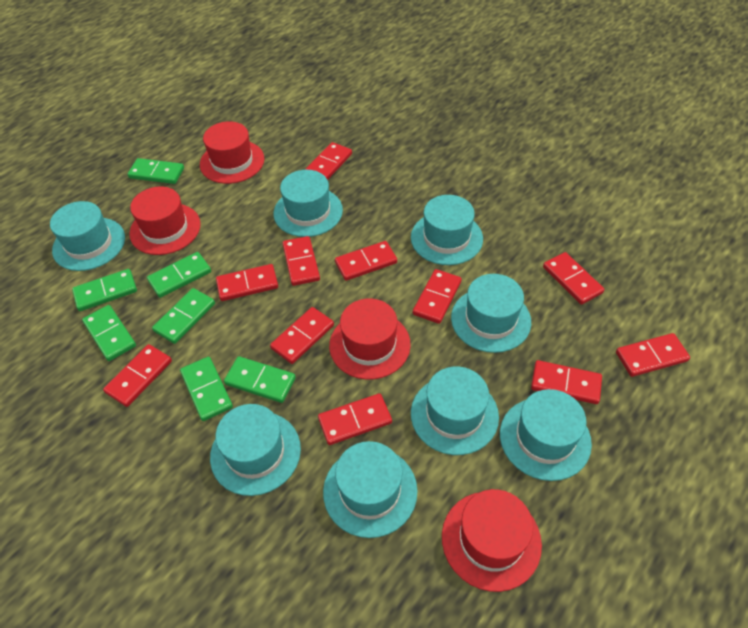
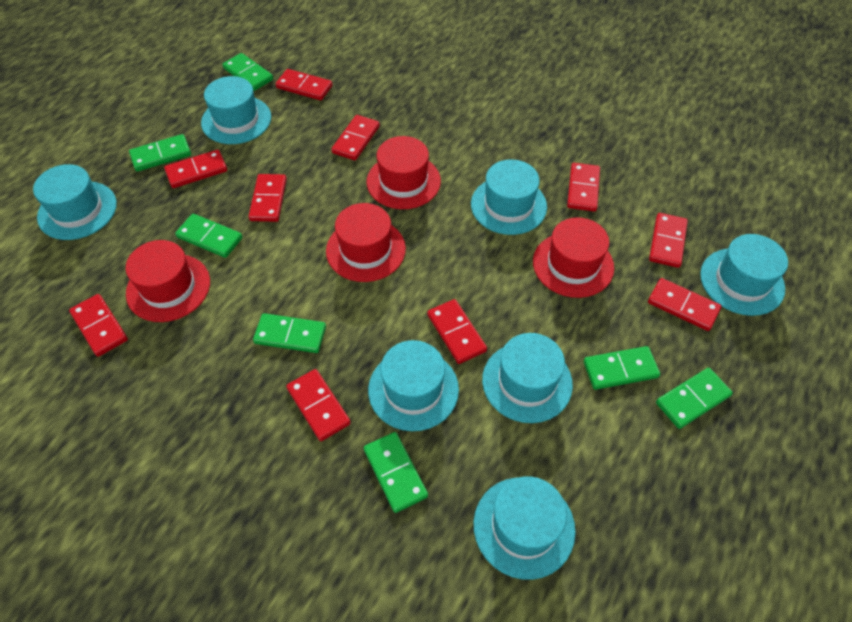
red domino: 11 -> 10
turquoise hat: 8 -> 7

